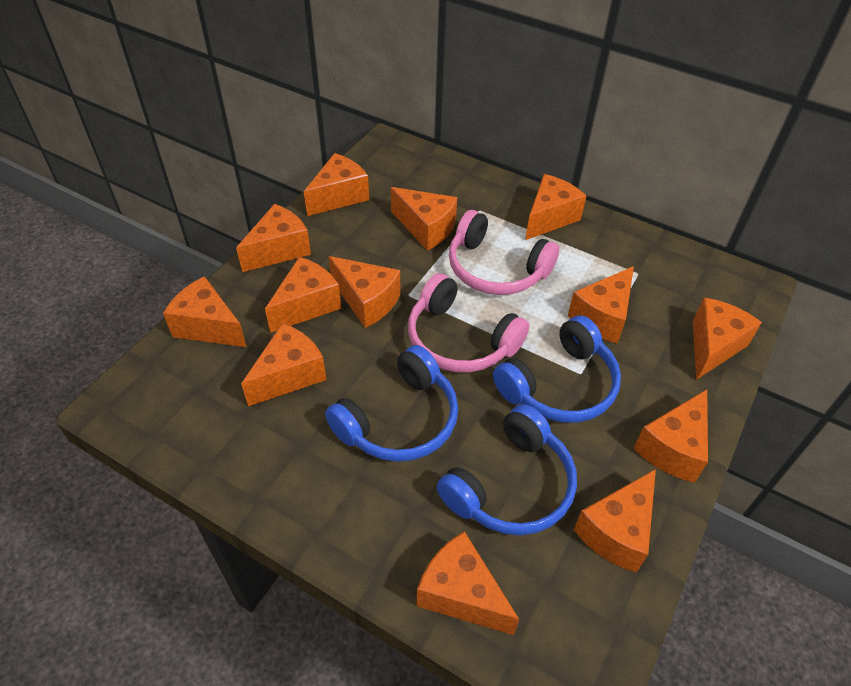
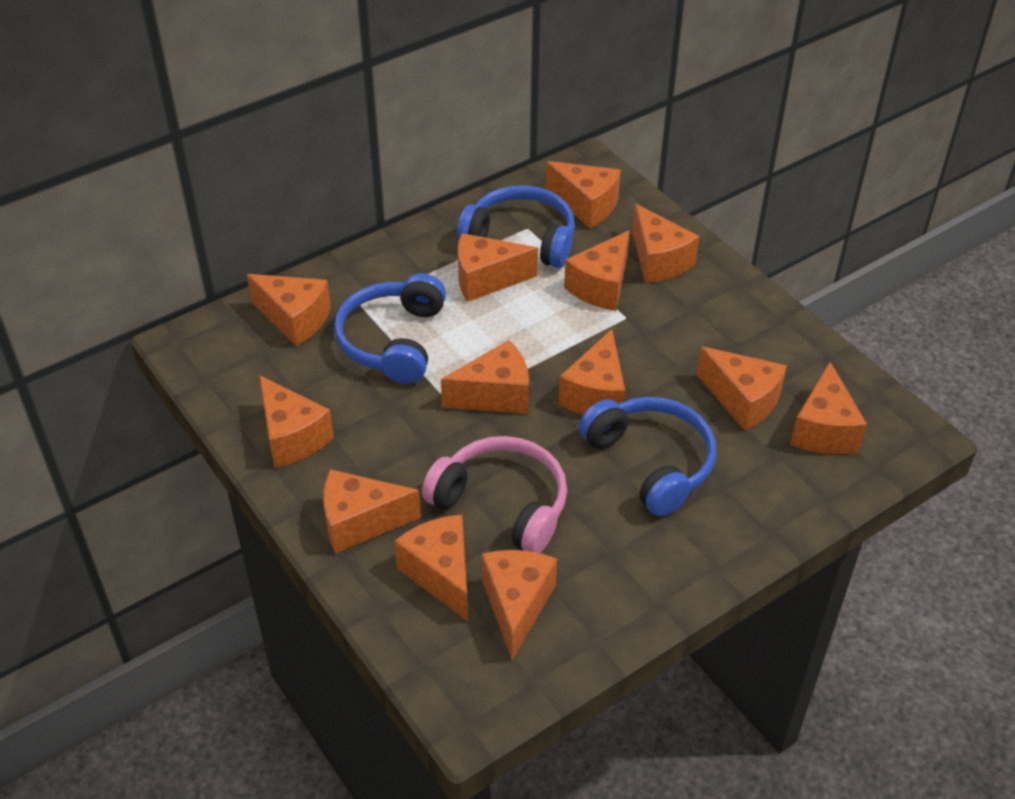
pink headphones: 2 -> 1

